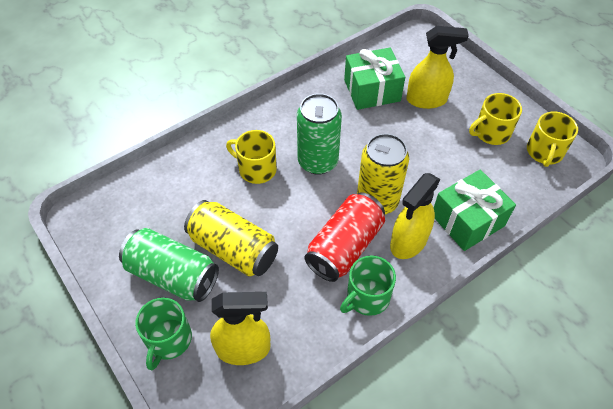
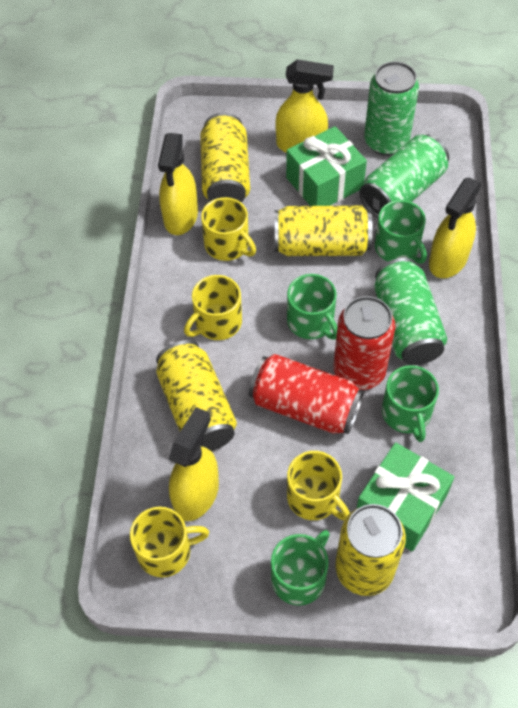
green can: 2 -> 3
green mug: 2 -> 4
red can: 1 -> 2
yellow can: 2 -> 4
yellow mug: 3 -> 4
yellow spray bottle: 3 -> 4

